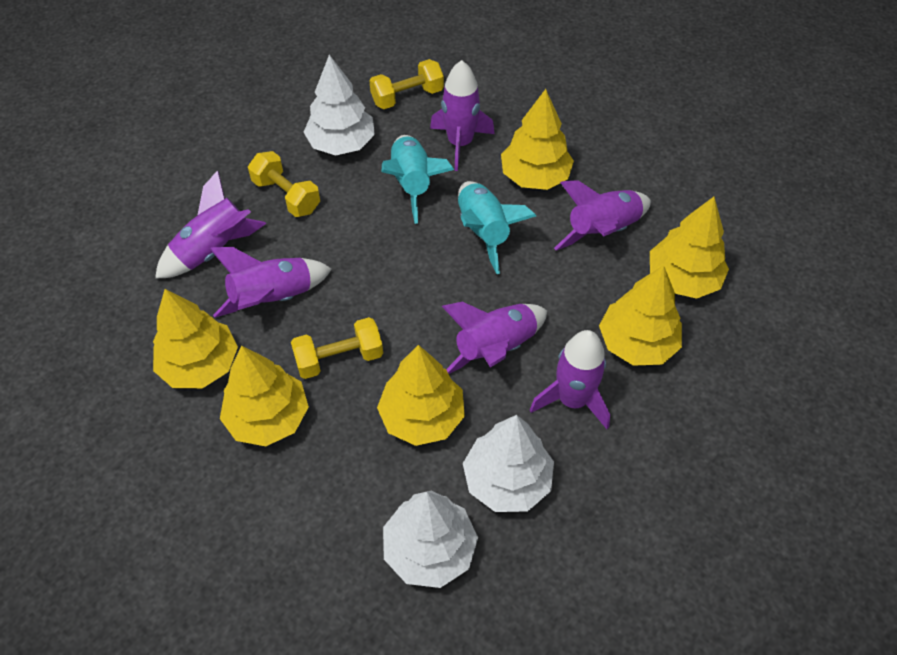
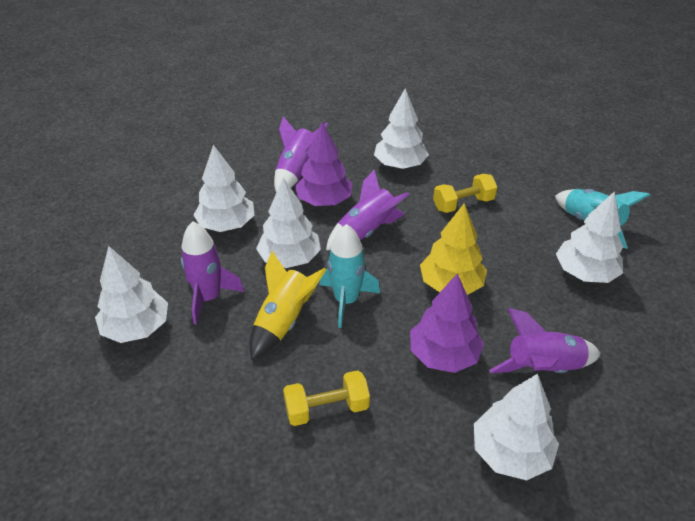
purple rocket: 6 -> 4
purple tree: 0 -> 2
white tree: 3 -> 6
yellow dumbbell: 3 -> 2
yellow rocket: 0 -> 1
yellow tree: 6 -> 1

